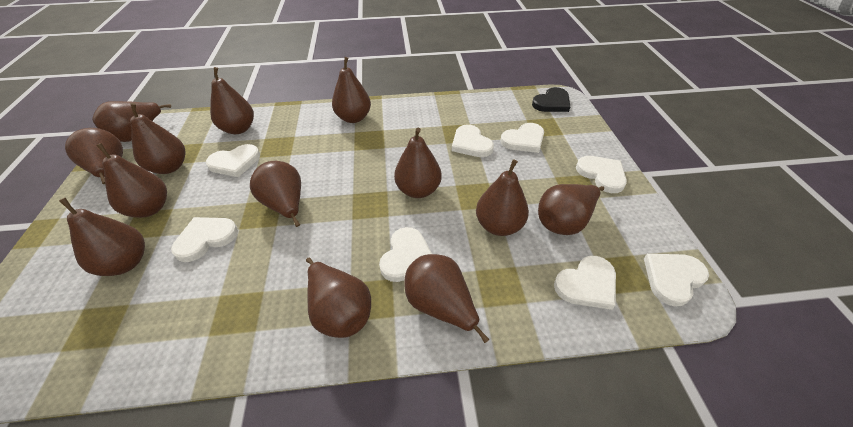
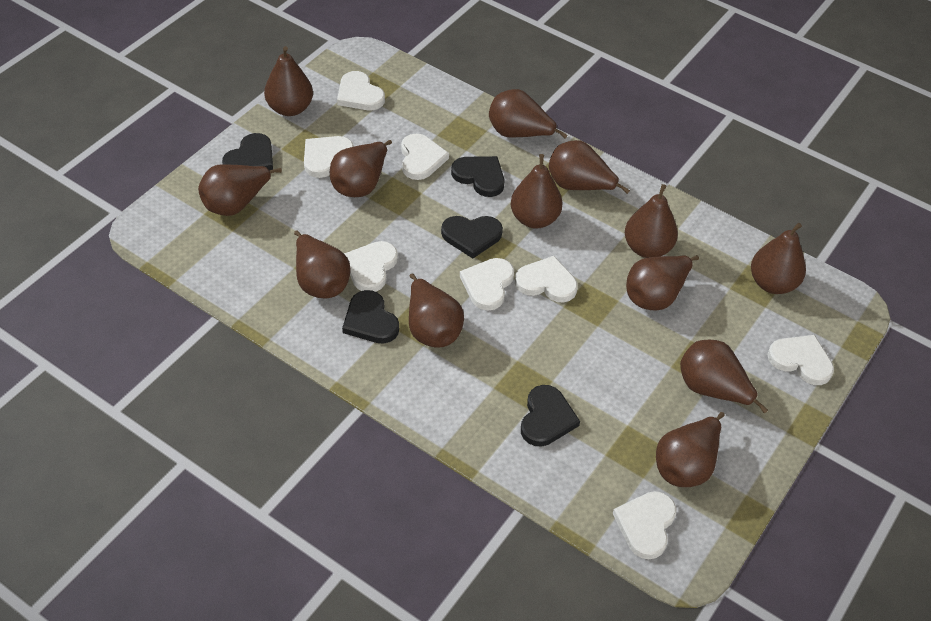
black heart: 1 -> 5

